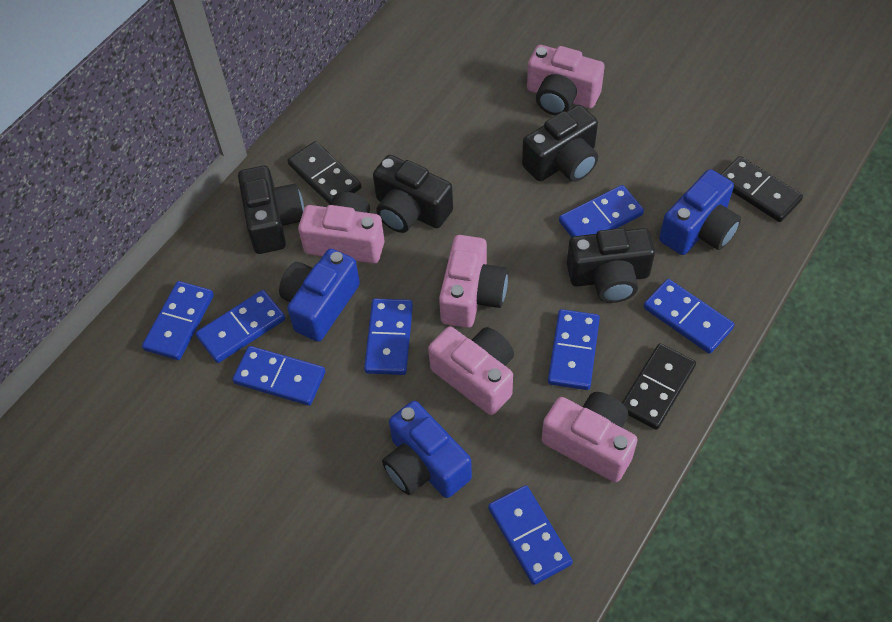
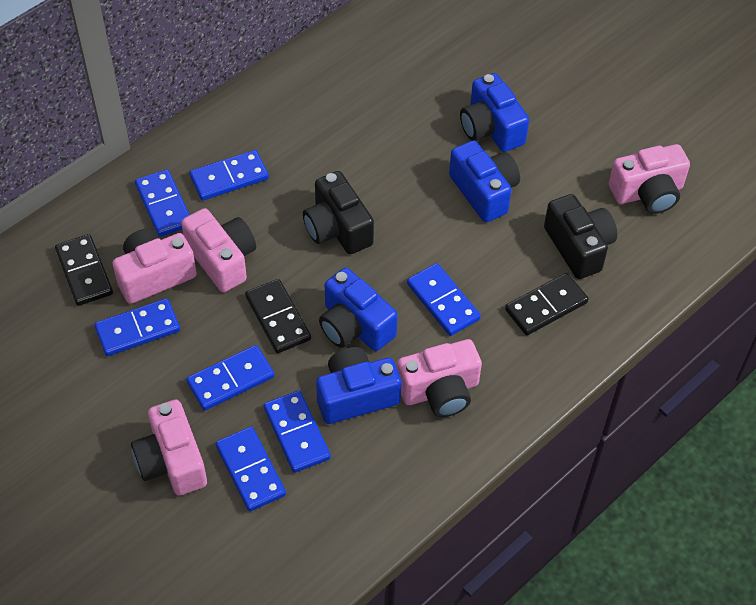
black camera: 4 -> 2
blue camera: 3 -> 4
blue domino: 8 -> 7

